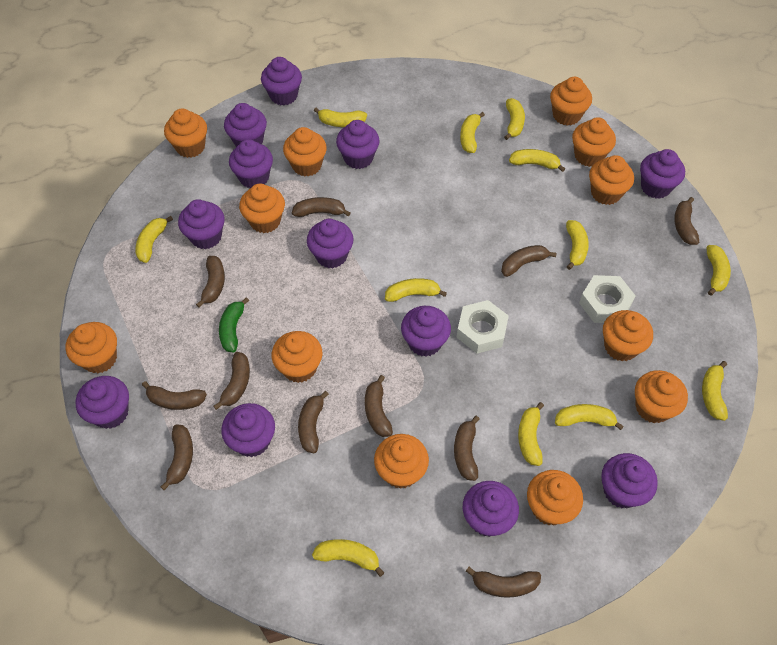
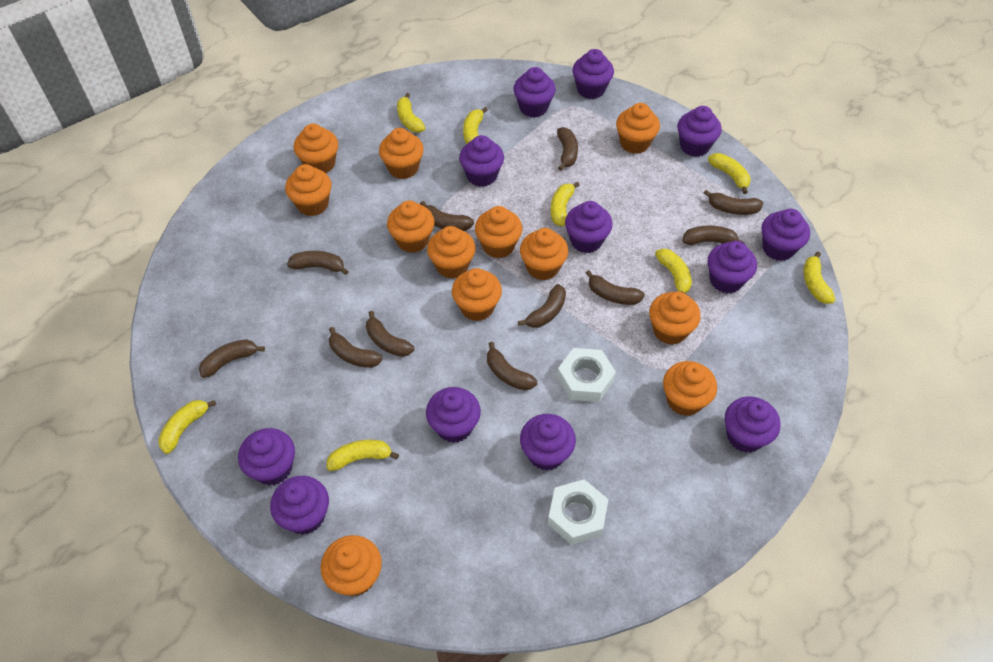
green banana: 1 -> 0
yellow banana: 12 -> 8

